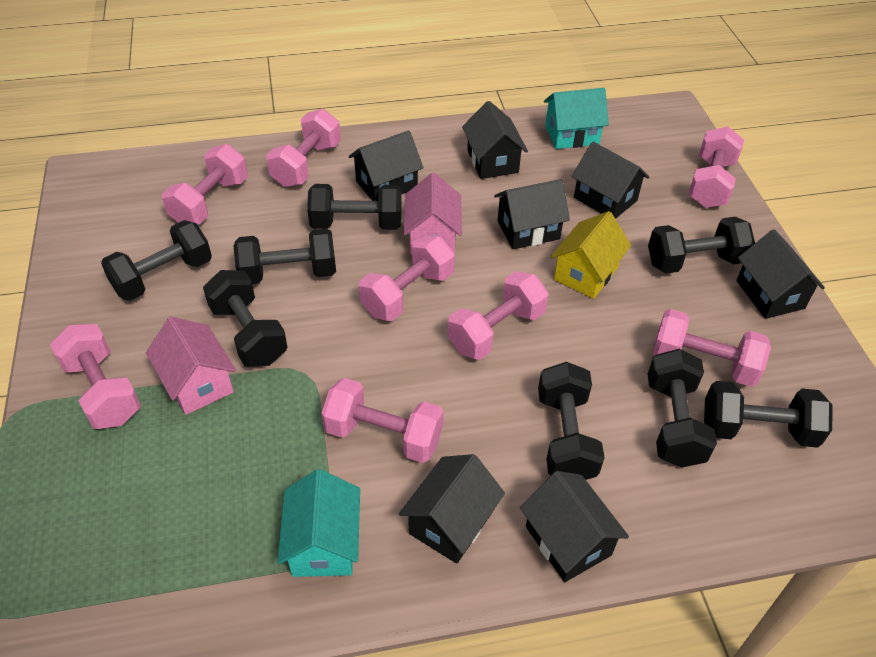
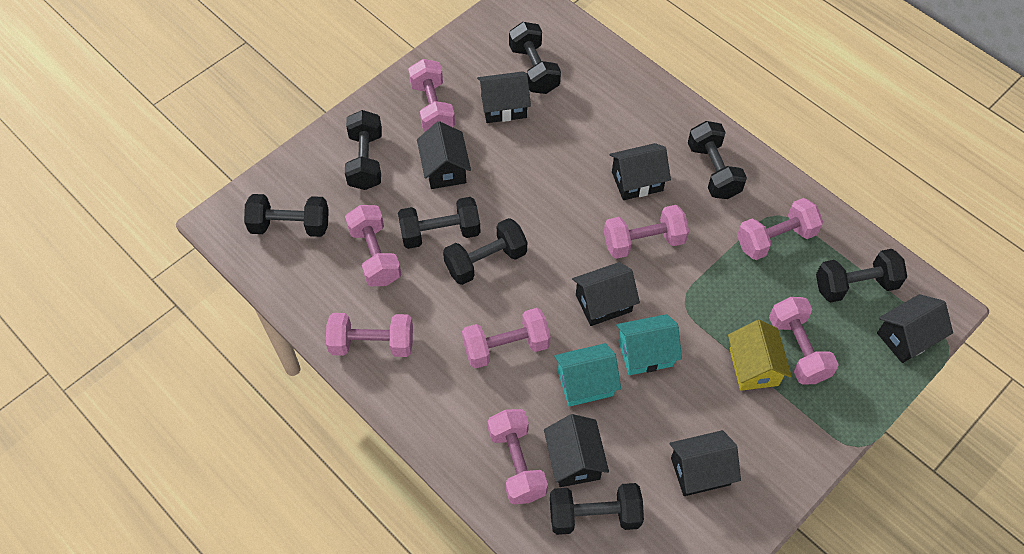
pink house: 2 -> 0

